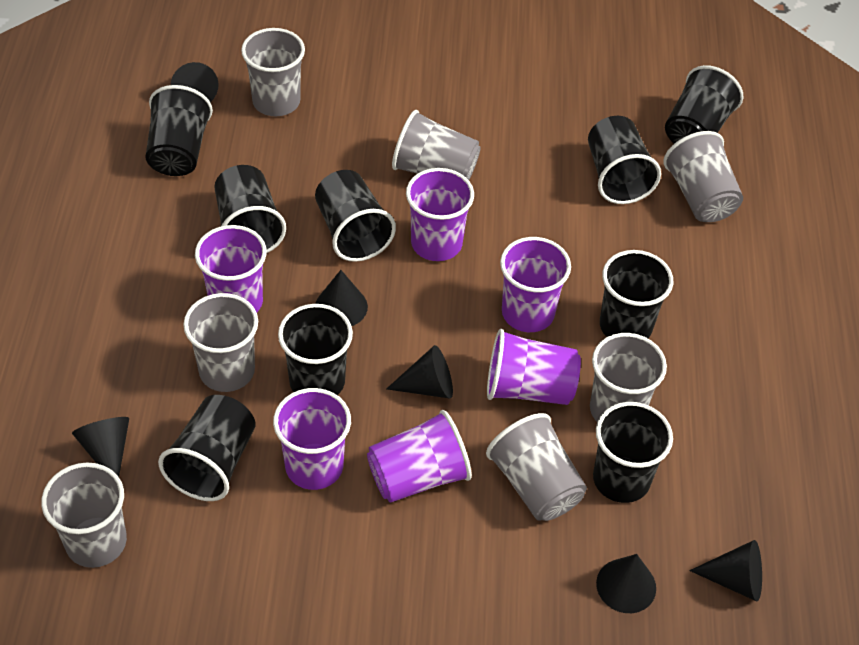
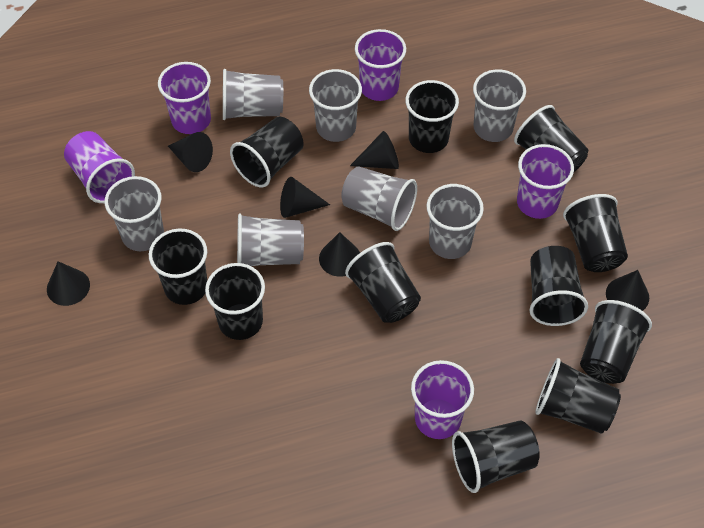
black cup: 9 -> 11
purple cup: 6 -> 5

